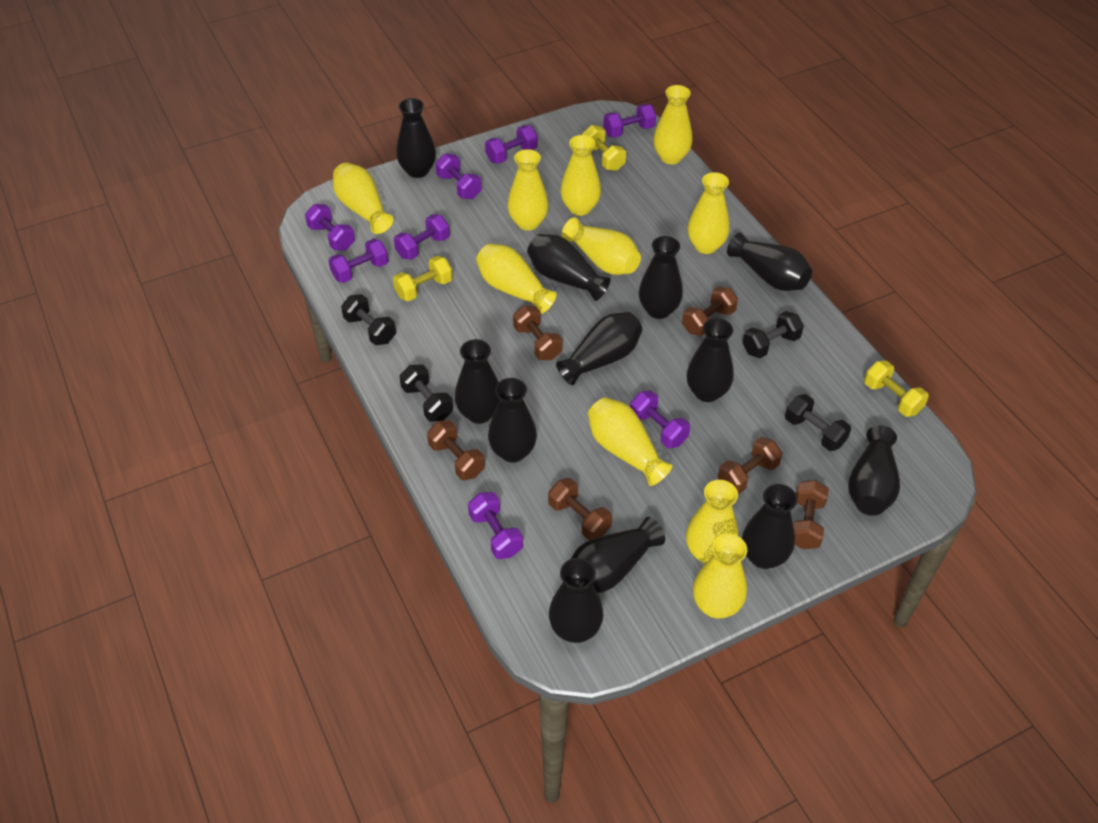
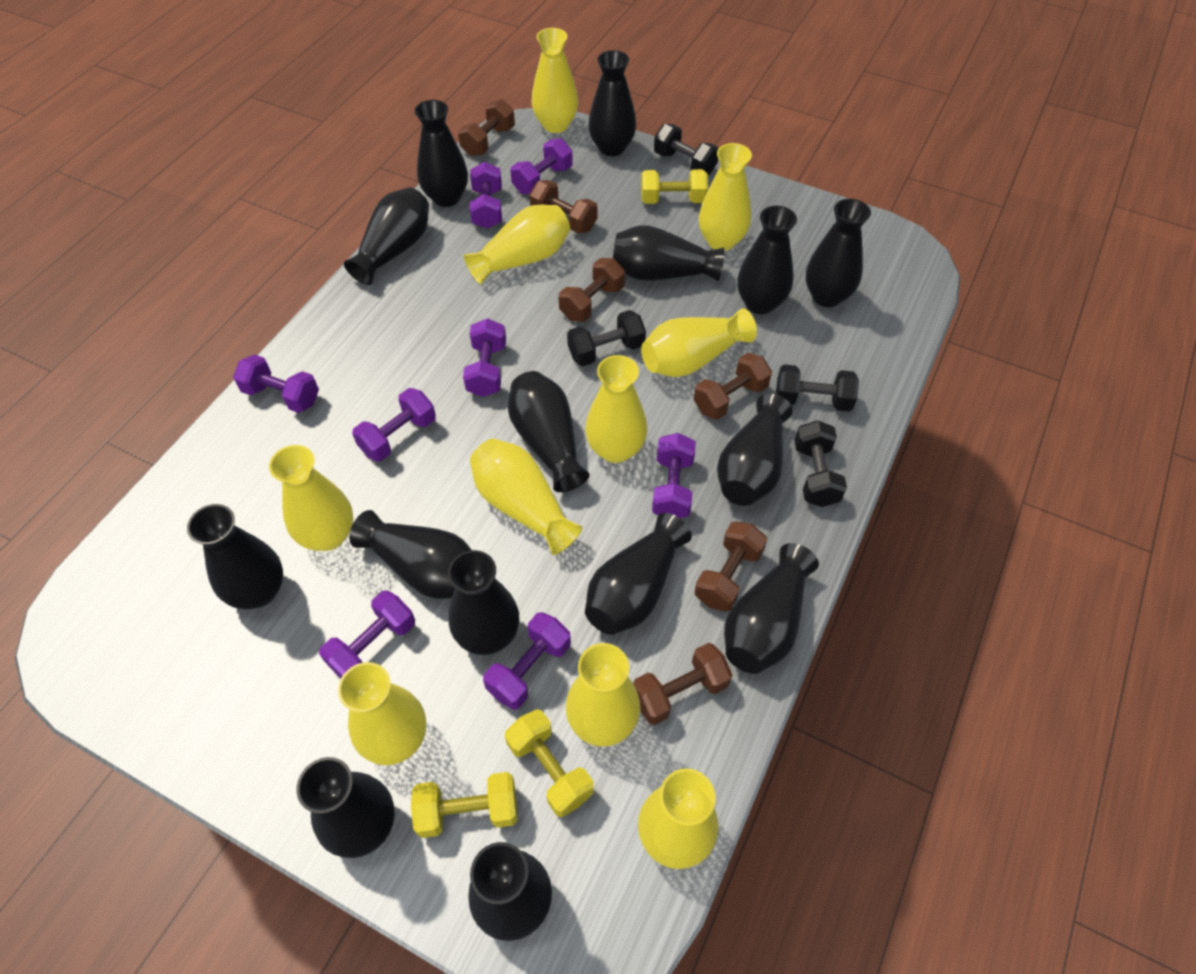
black vase: 12 -> 15

